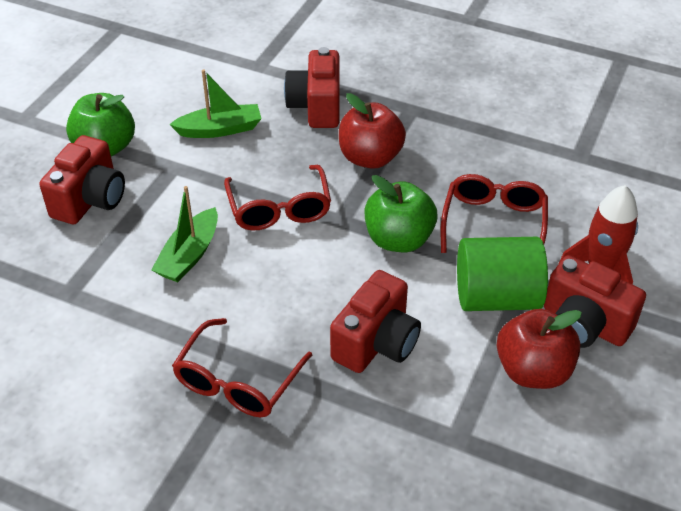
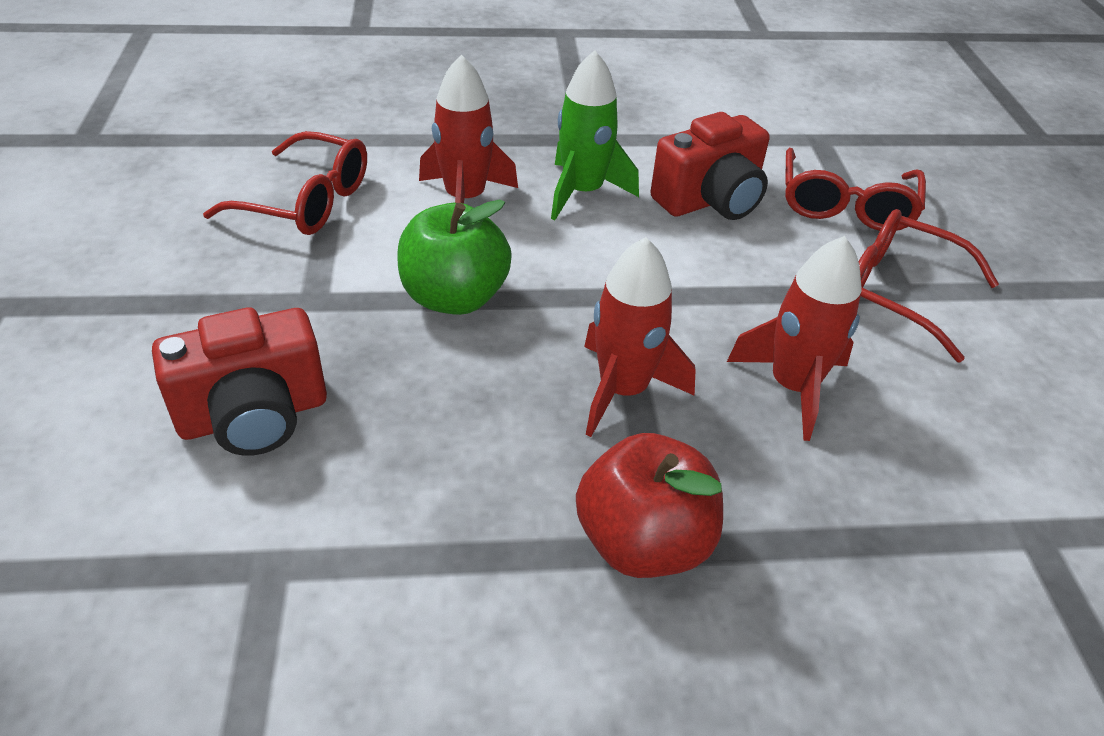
green apple: 2 -> 1
green boat: 2 -> 0
green cylinder: 1 -> 0
green rocket: 0 -> 1
red apple: 2 -> 1
red camera: 4 -> 2
red rocket: 1 -> 3

